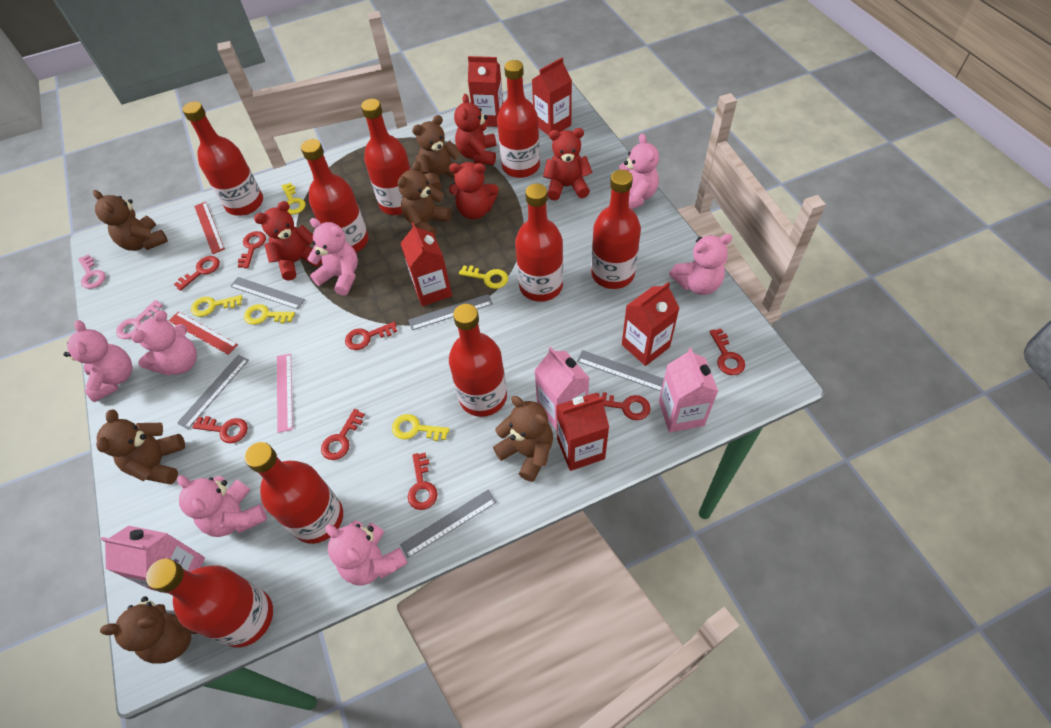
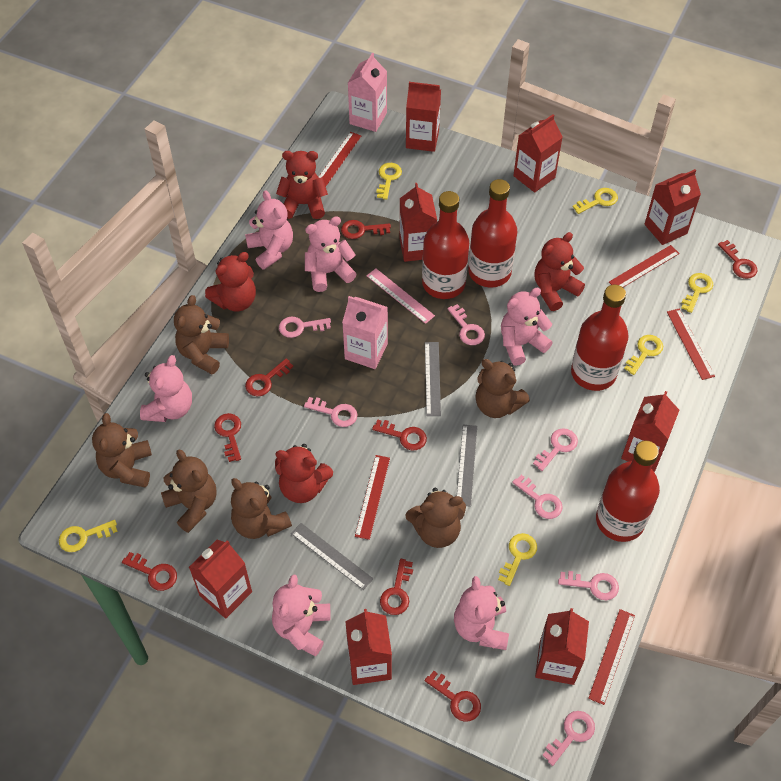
grey ruler: 5 -> 3
pink carton: 3 -> 2
pink key: 2 -> 7
pink teddy bear: 7 -> 6
red bottle: 9 -> 4
red carton: 5 -> 8
red ruler: 2 -> 5
yellow key: 5 -> 6

